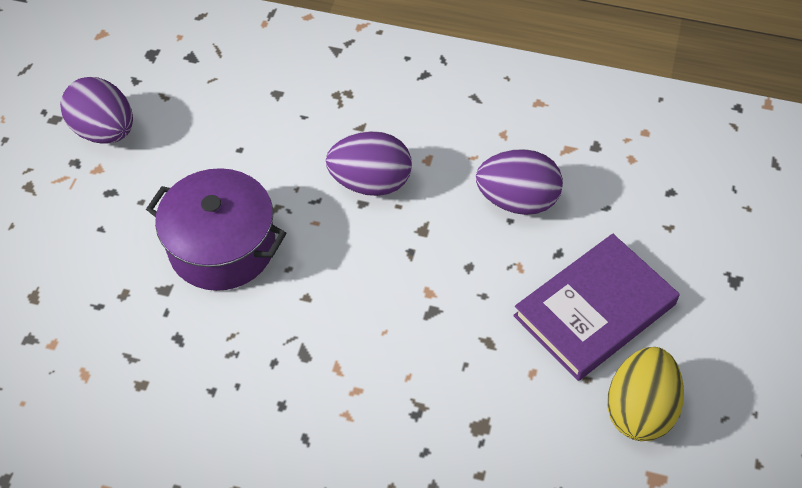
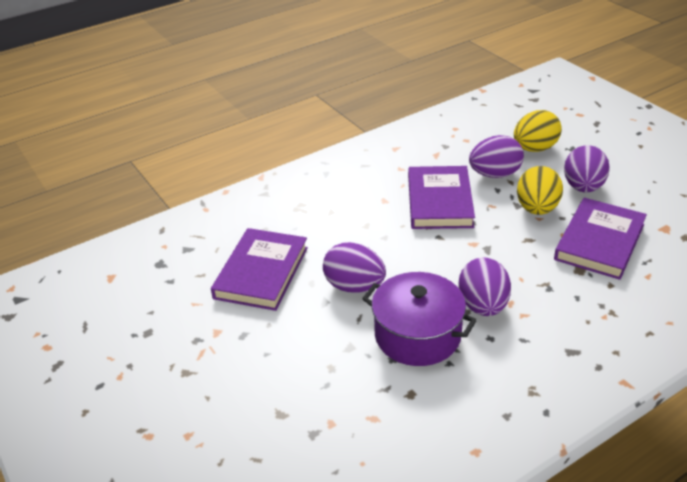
purple book: 1 -> 3
purple egg: 3 -> 4
yellow egg: 1 -> 2

